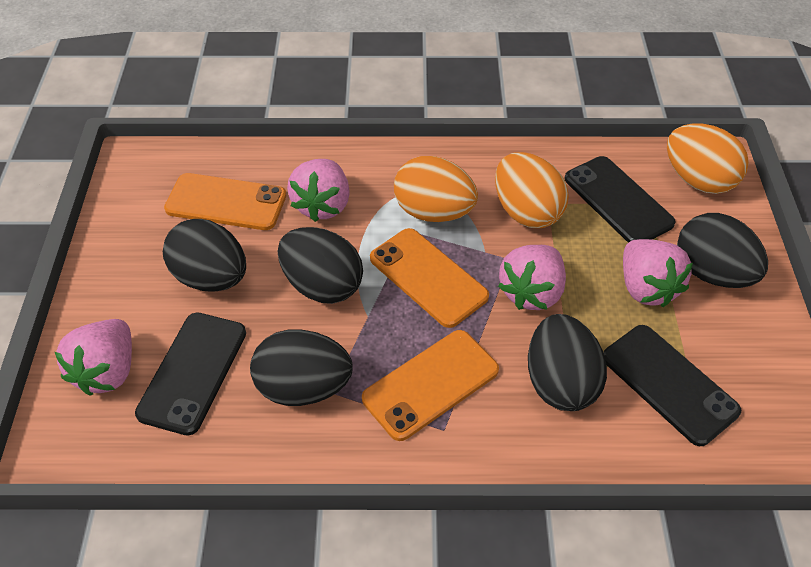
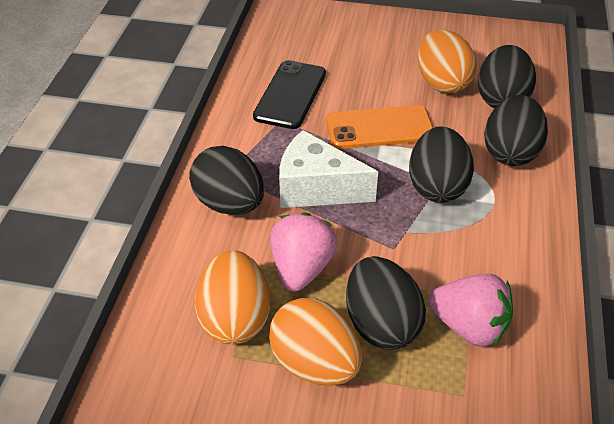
black phone: 3 -> 1
orange phone: 3 -> 1
pink strawberry: 4 -> 2
white cheese: 0 -> 1

